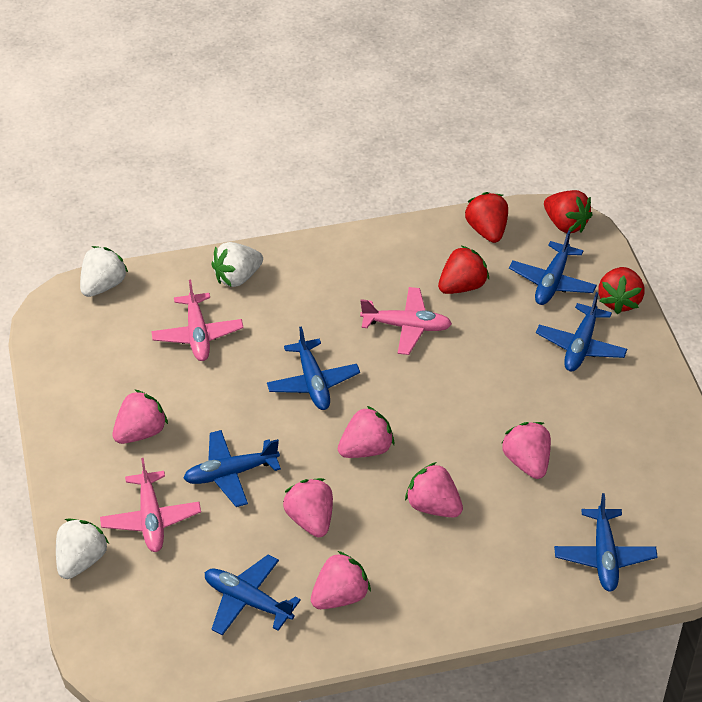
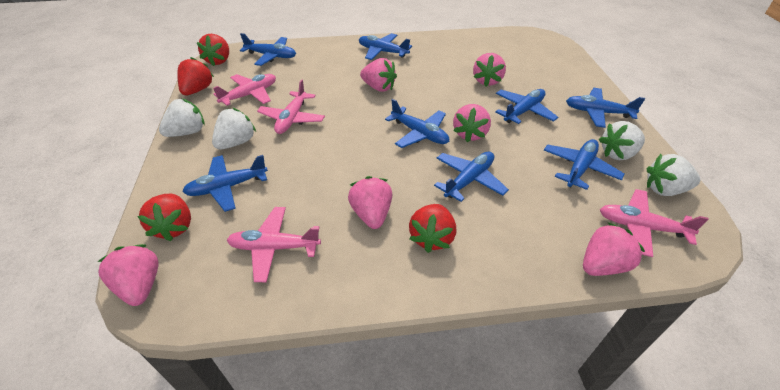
blue plane: 6 -> 8
pink plane: 3 -> 4
white strawberry: 3 -> 4

